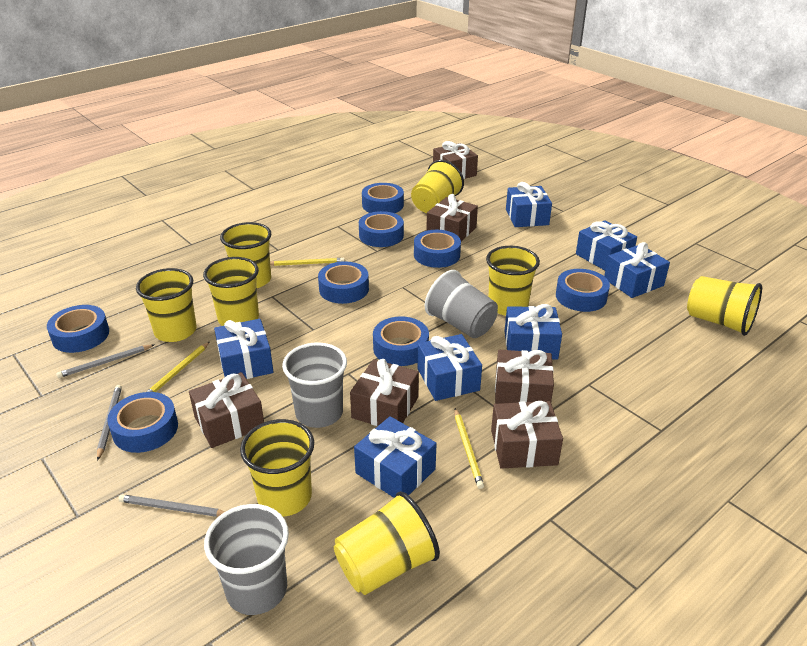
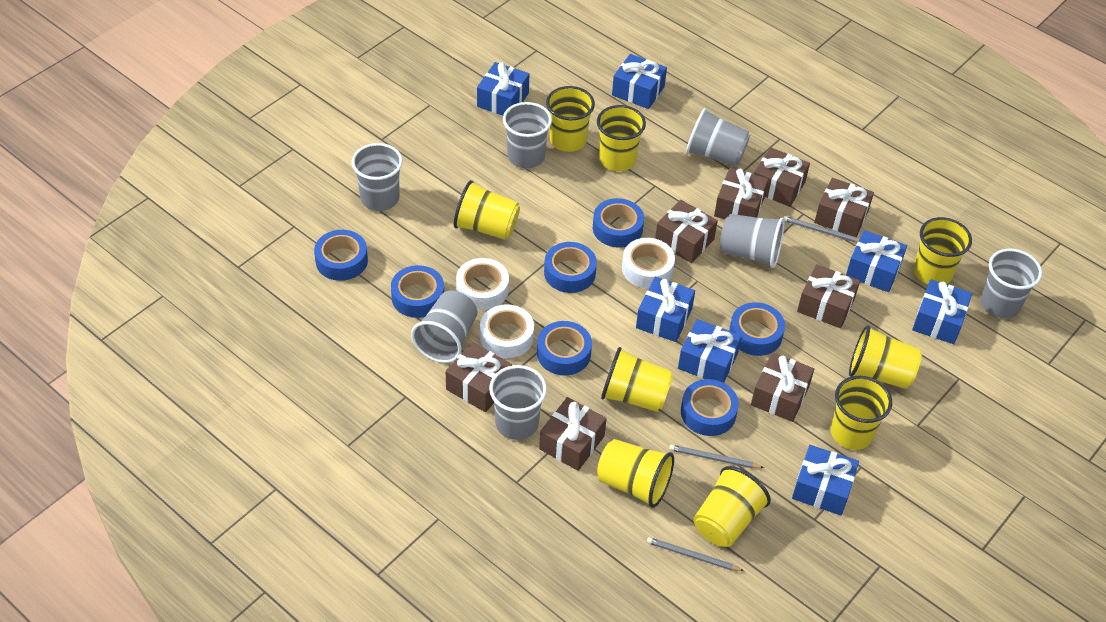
blue tape: 8 -> 7
brown gift: 6 -> 8
grey cup: 3 -> 7
white tape: 0 -> 3
yellow cup: 8 -> 9
yellow pencil: 3 -> 0

